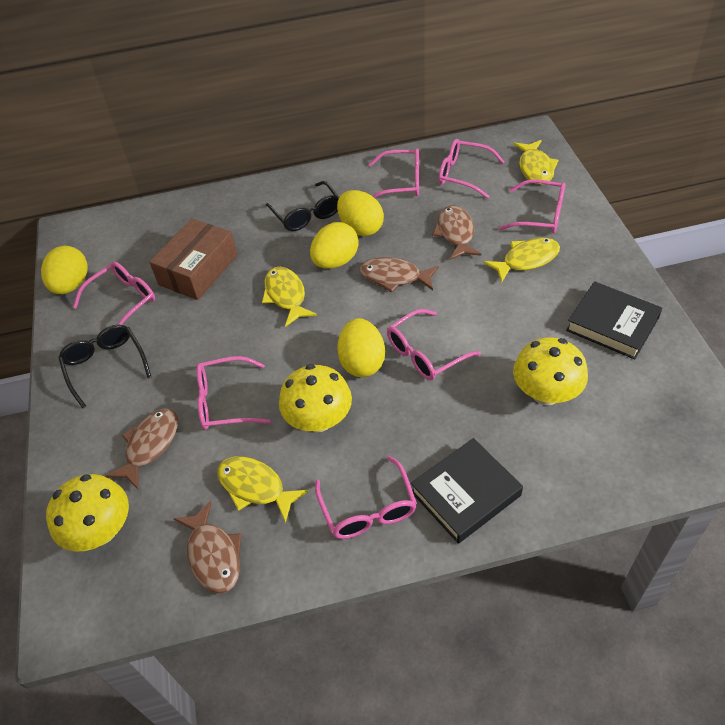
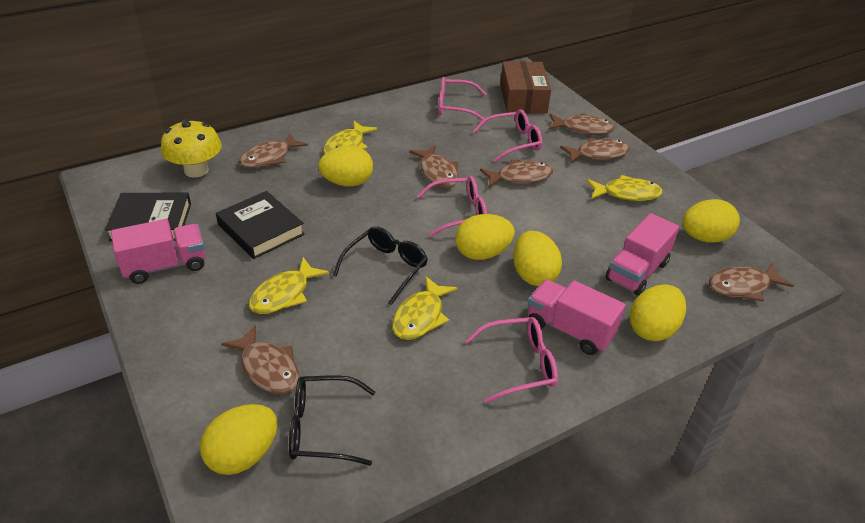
brown fish: 4 -> 7
pink glasses: 7 -> 4
pink truck: 0 -> 3
yellow egg: 4 -> 6
yellow mushroom: 3 -> 1

